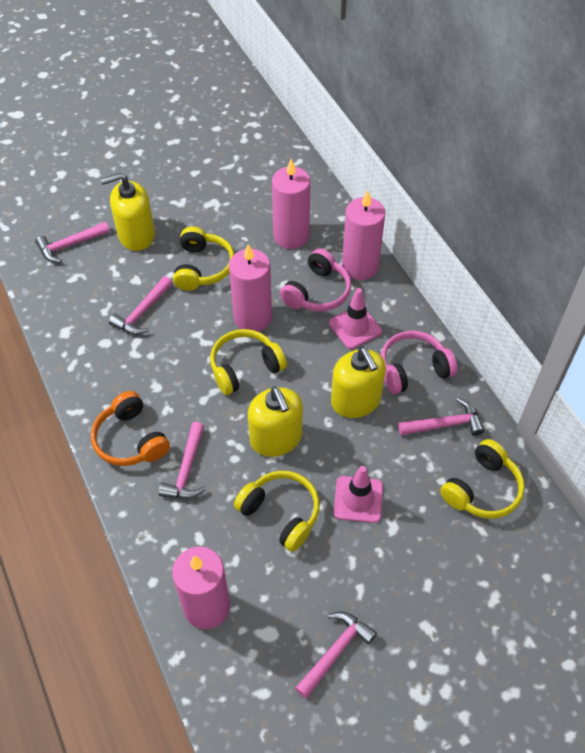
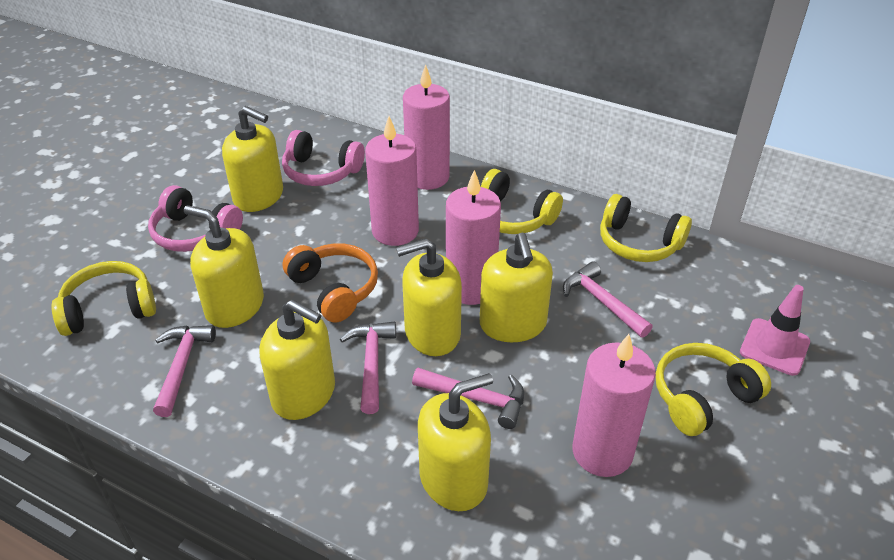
pink hammer: 5 -> 4
pink traffic cone: 2 -> 1
yellow soap dispenser: 3 -> 6

